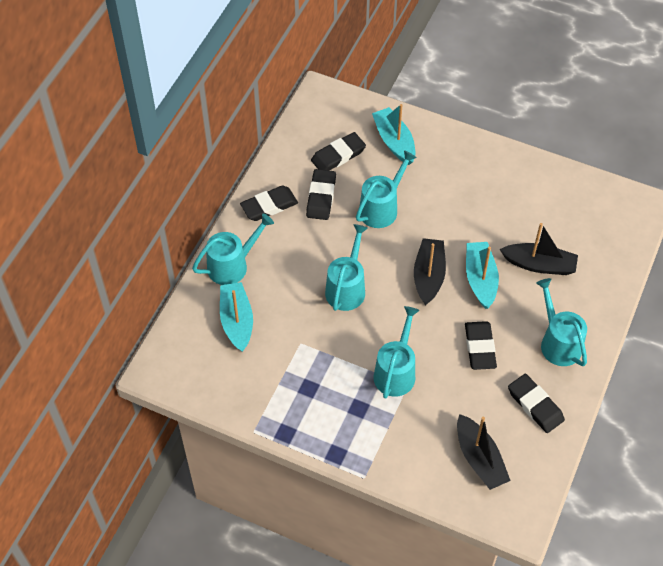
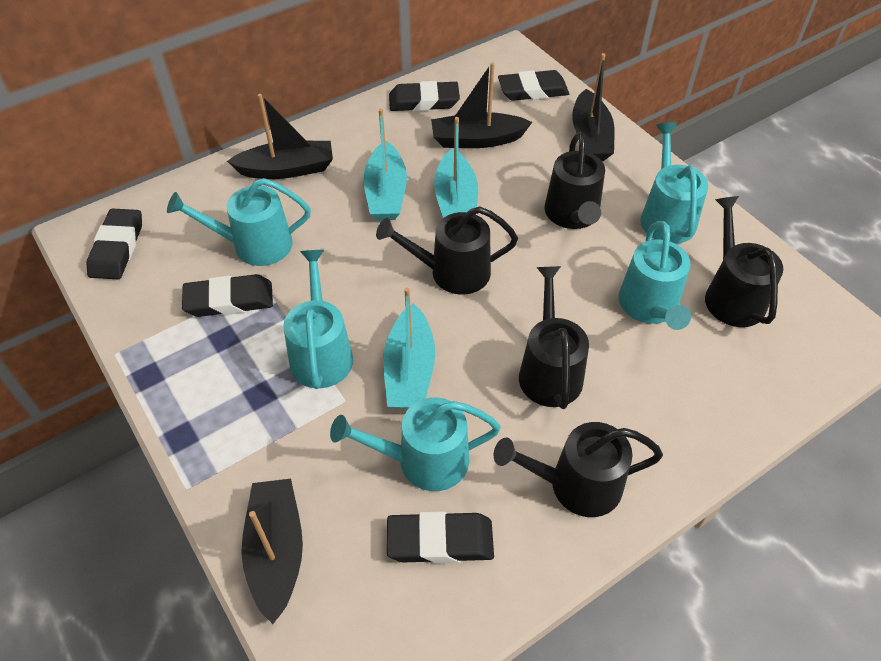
black boat: 3 -> 4
black watering can: 0 -> 5

